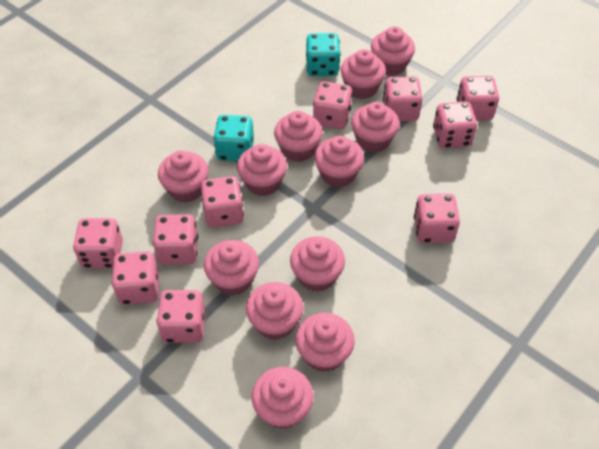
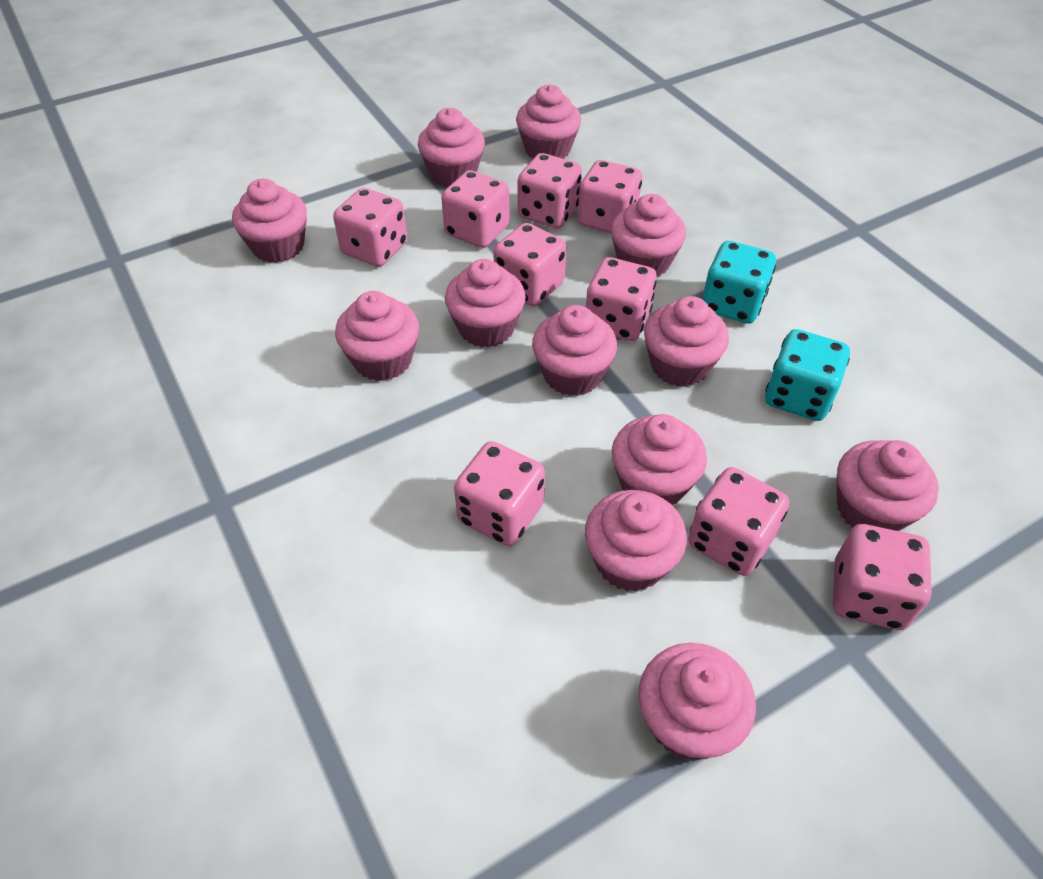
pink dice: 10 -> 9

